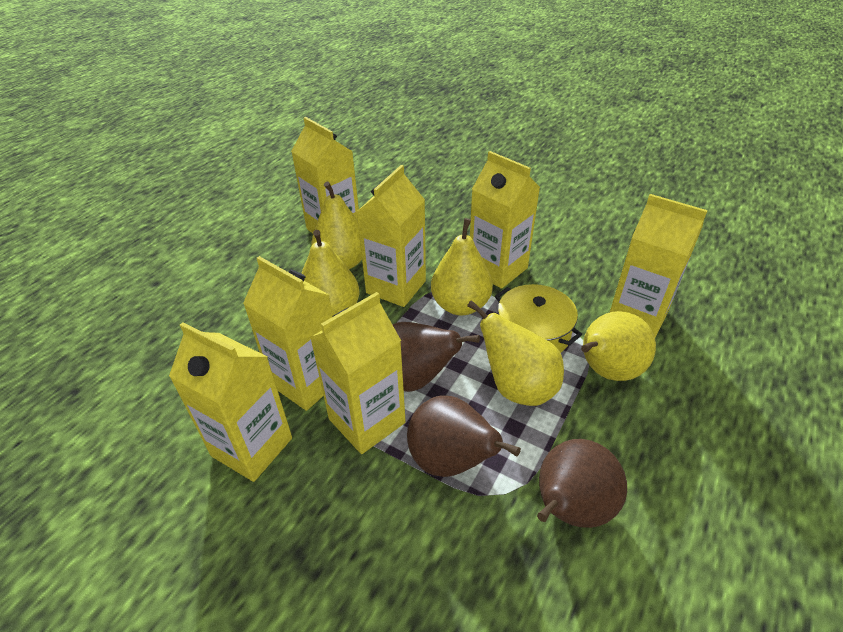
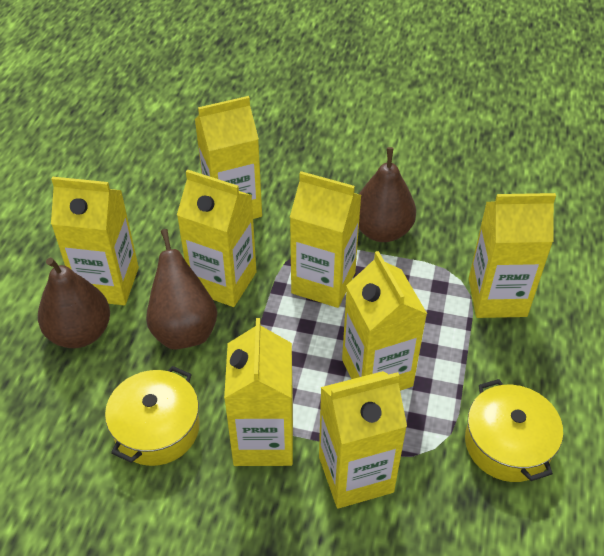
yellow carton: 7 -> 8
yellow pear: 5 -> 0
yellow pot: 1 -> 2

